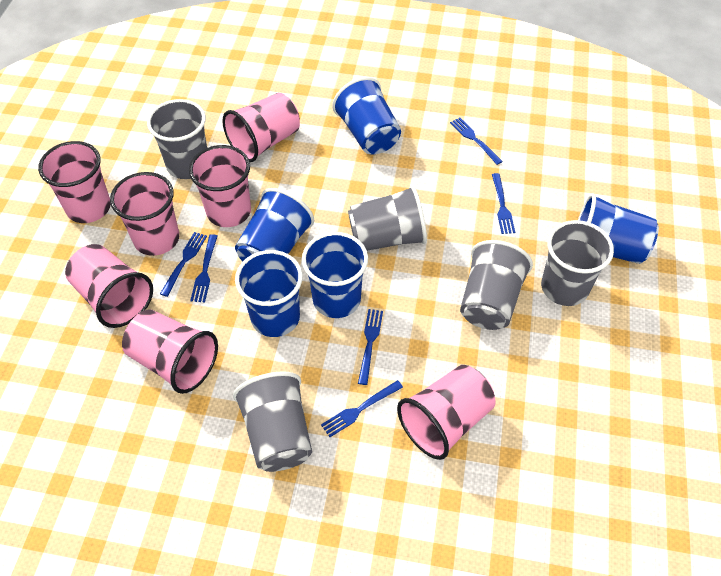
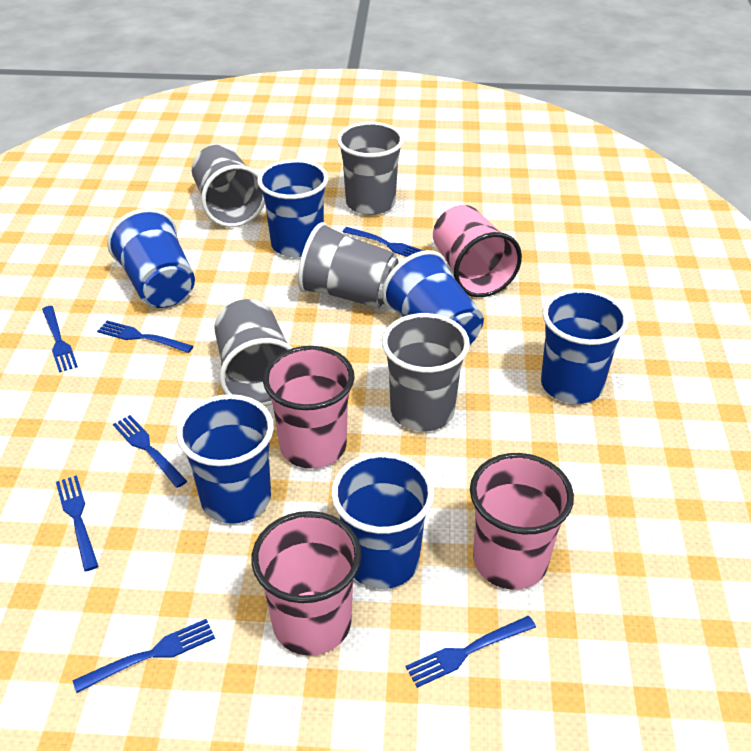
blue cup: 5 -> 6
blue fork: 6 -> 7
pink cup: 7 -> 4

